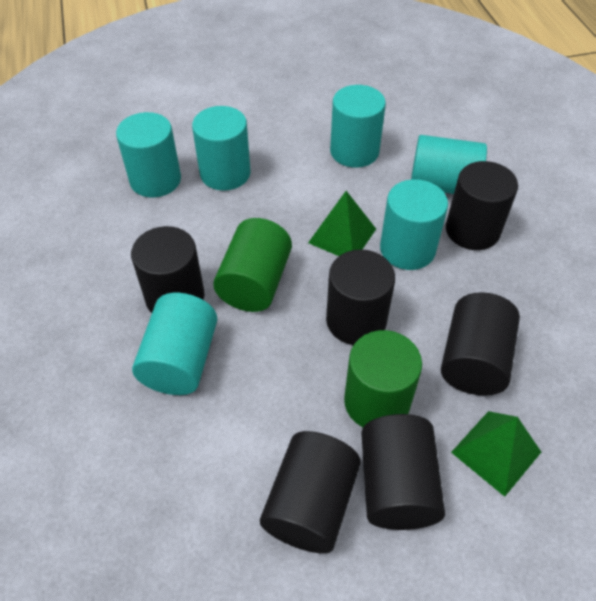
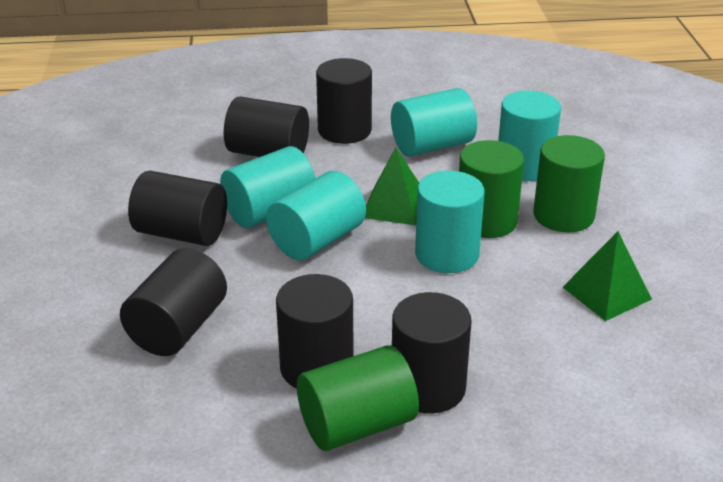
green cylinder: 2 -> 3
turquoise cylinder: 6 -> 5

